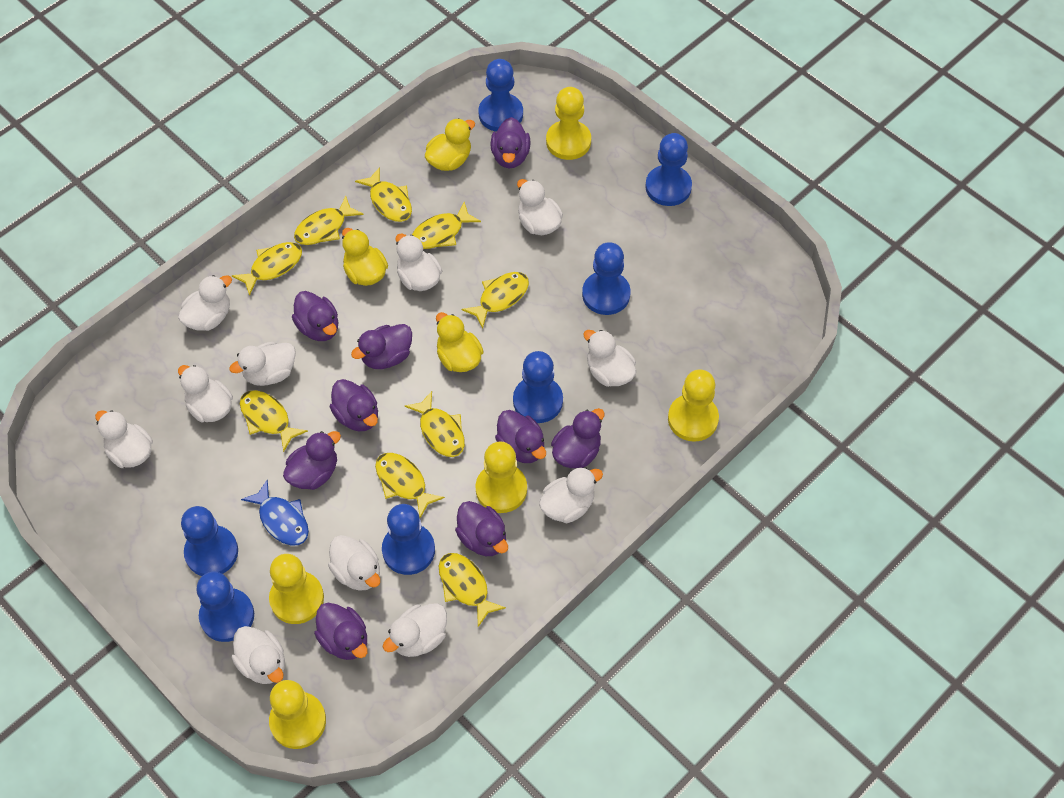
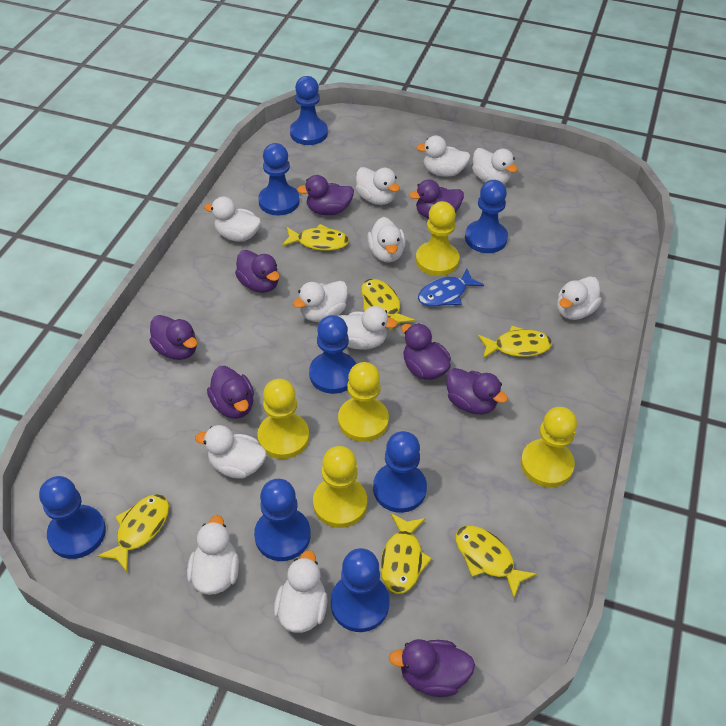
blue pawn: 7 -> 8
purple duck: 9 -> 8
yellow duck: 3 -> 0
yellow fish: 9 -> 6

